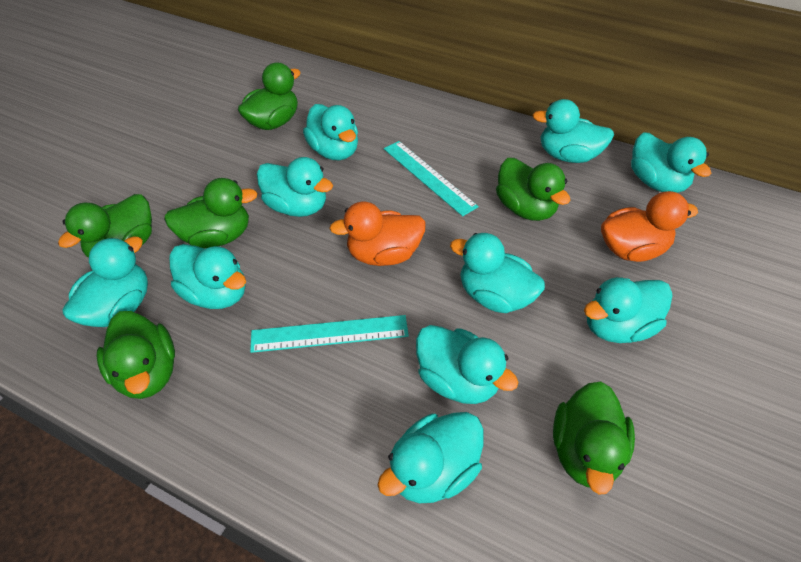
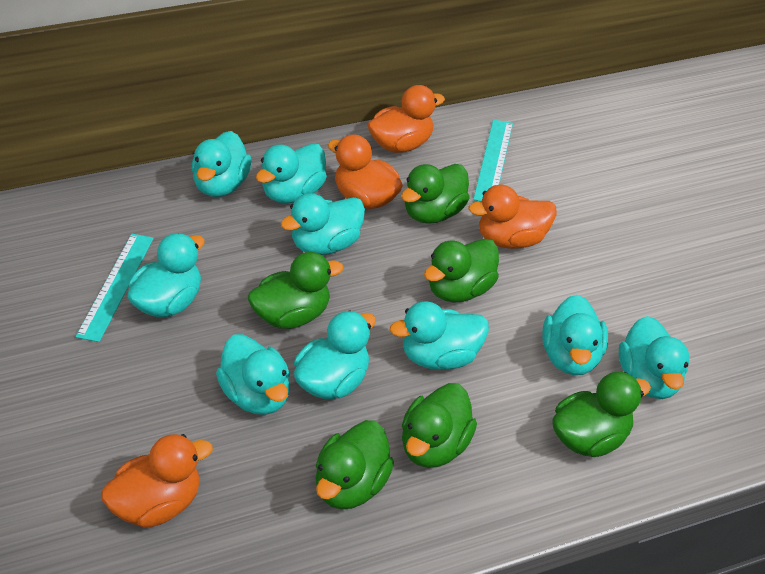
orange duck: 2 -> 4
turquoise duck: 10 -> 9

